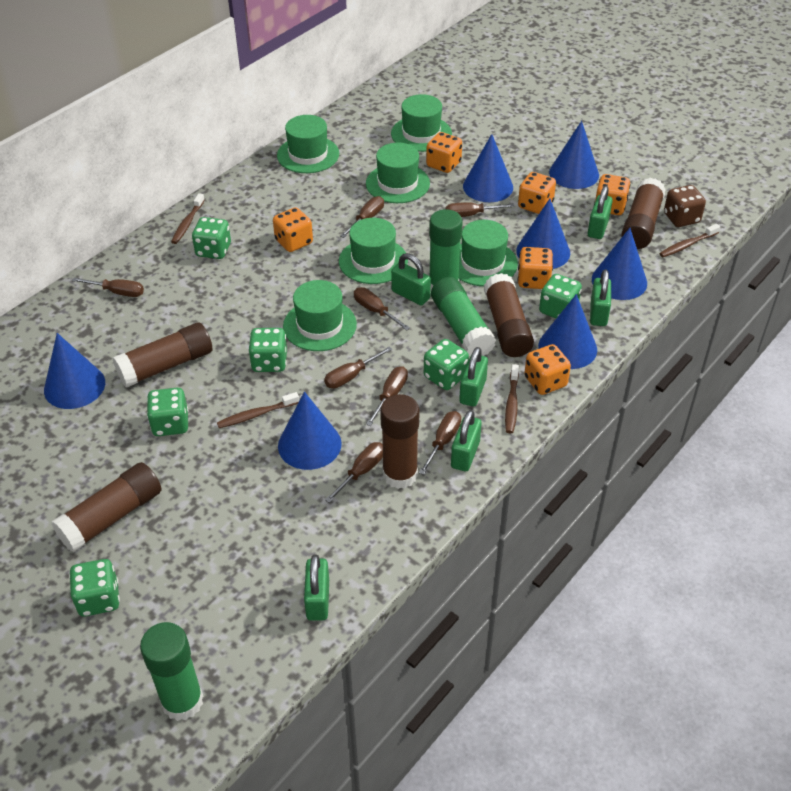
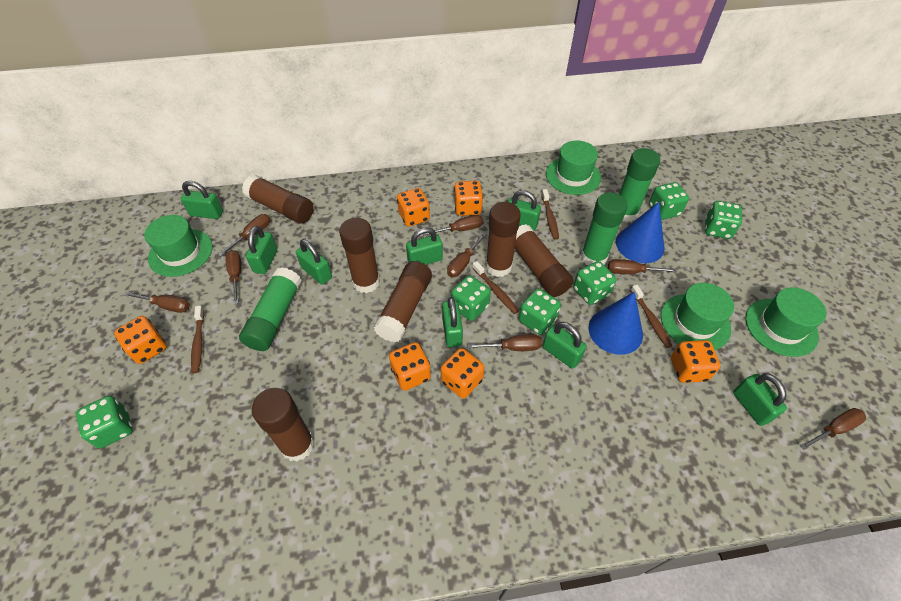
blue cone: 7 -> 2
brown dice: 1 -> 0
brown glue stick: 5 -> 6
green hat: 6 -> 4
green padlock: 6 -> 8

